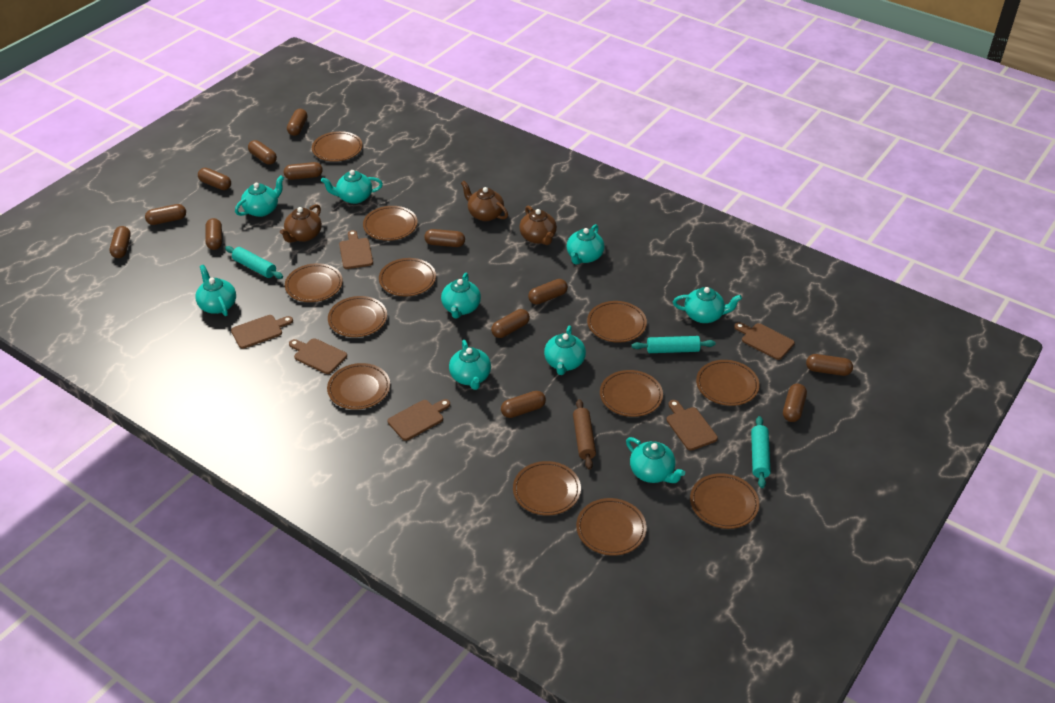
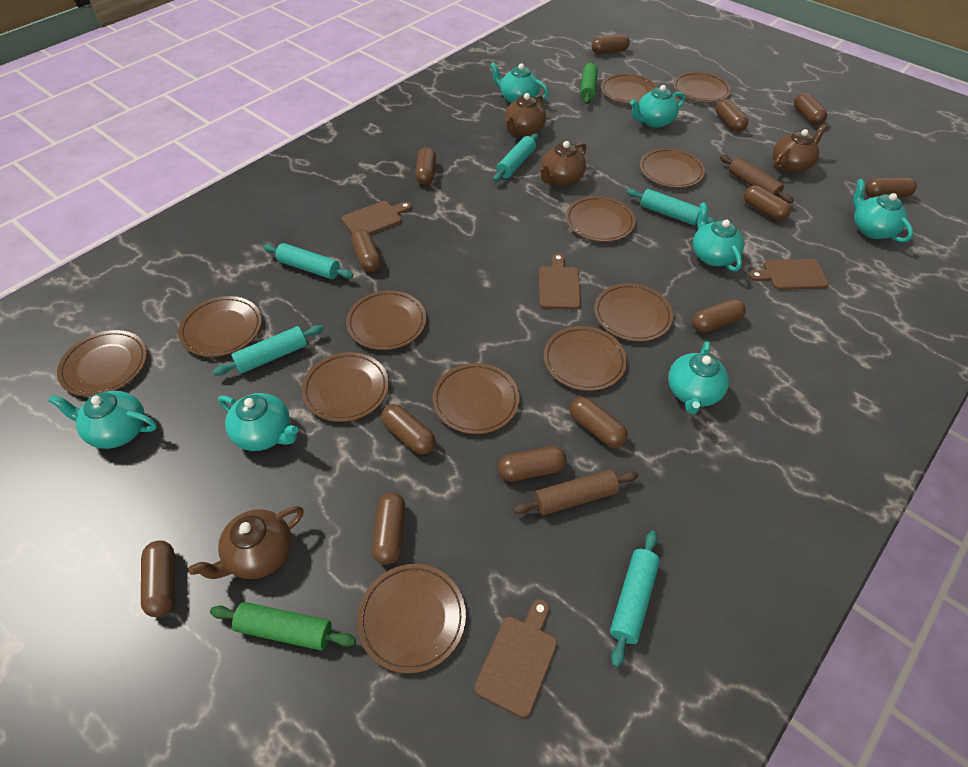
brown cutting board: 6 -> 4
brown rolling pin: 1 -> 2
brown teapot: 3 -> 4
green rolling pin: 0 -> 2
turquoise rolling pin: 3 -> 5
turquoise teapot: 9 -> 7

